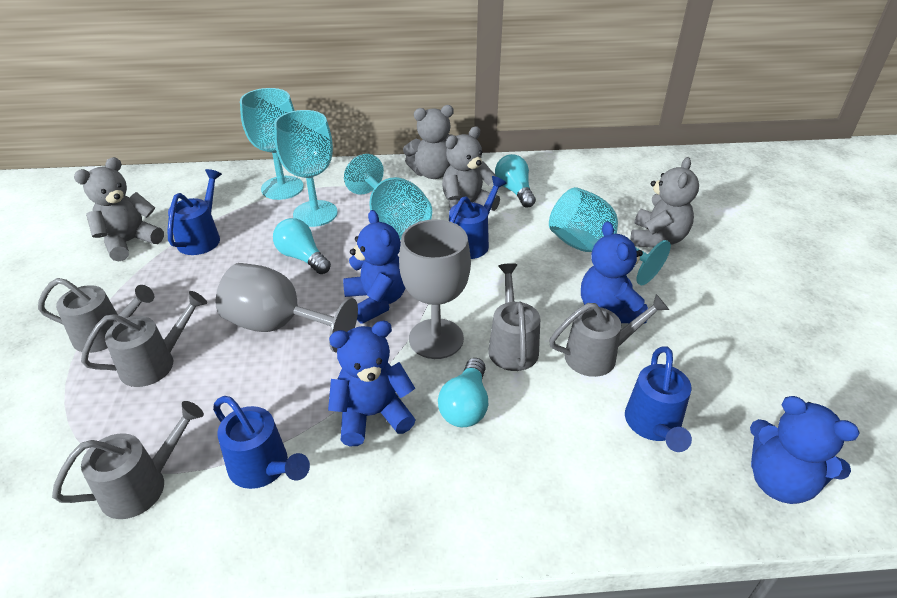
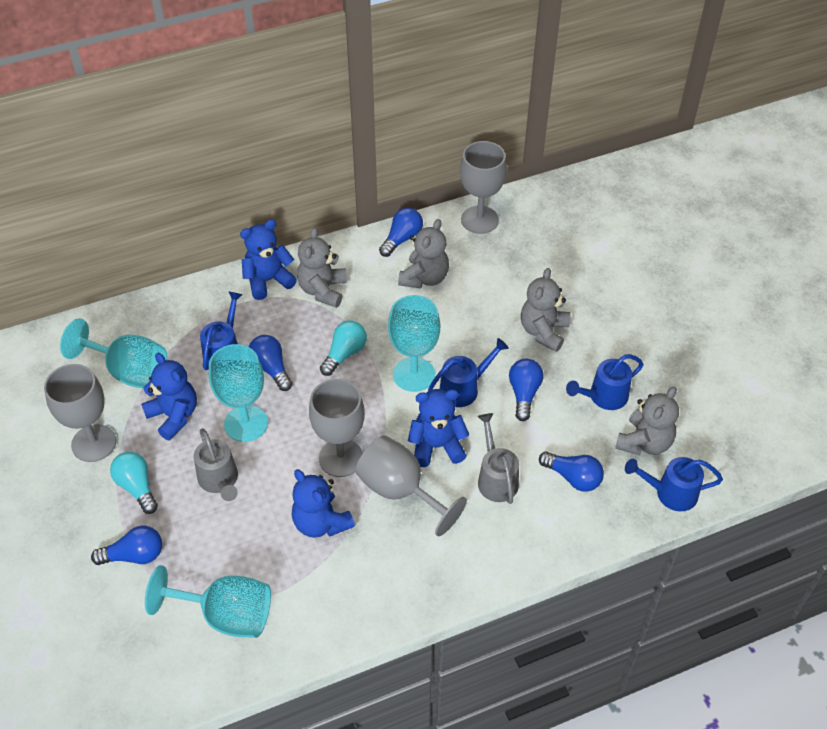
blue light bulb: 0 -> 5
grey goblet: 2 -> 4
grey watering can: 5 -> 2
turquoise light bulb: 3 -> 2

